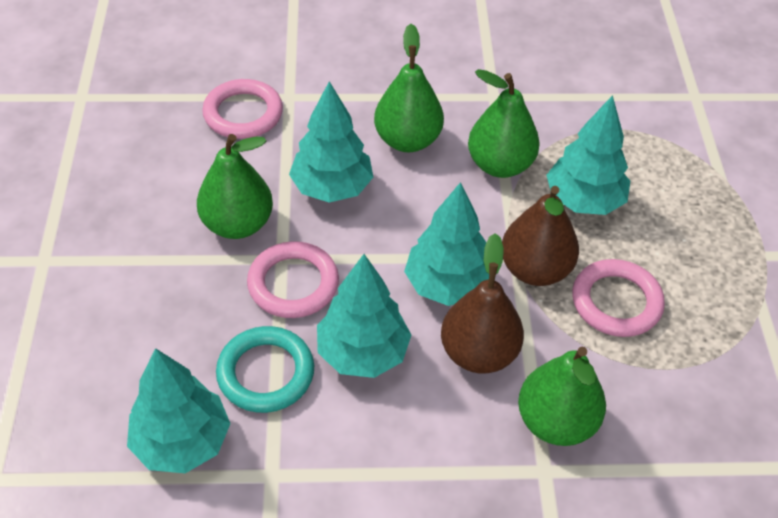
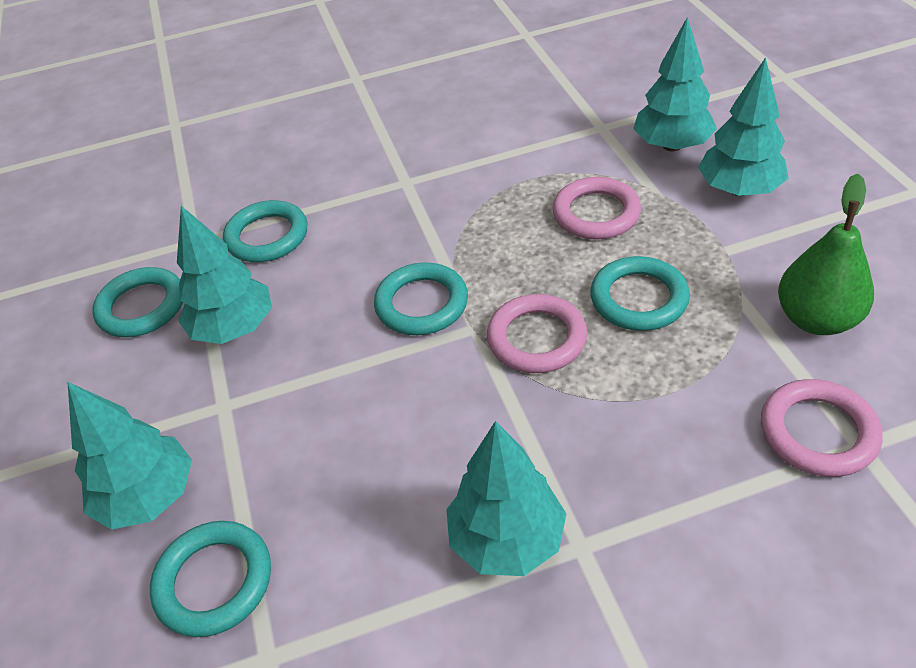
brown pear: 2 -> 0
green pear: 4 -> 1
turquoise ring: 1 -> 5

